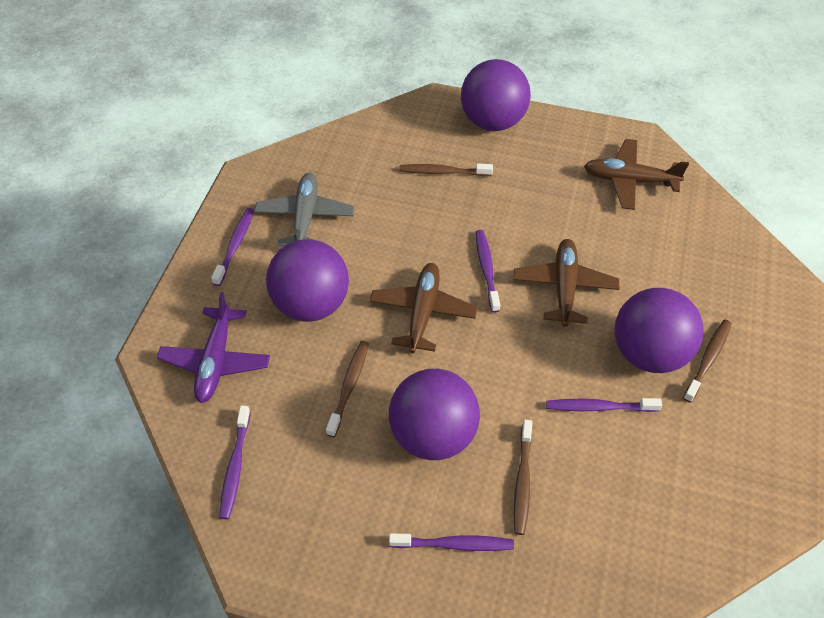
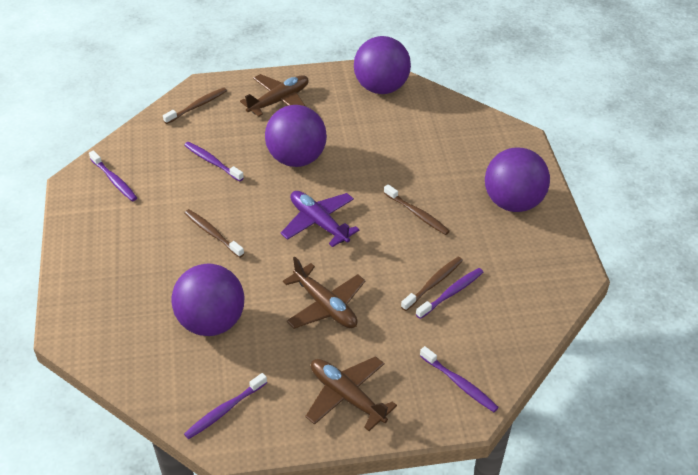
grey plane: 1 -> 0

